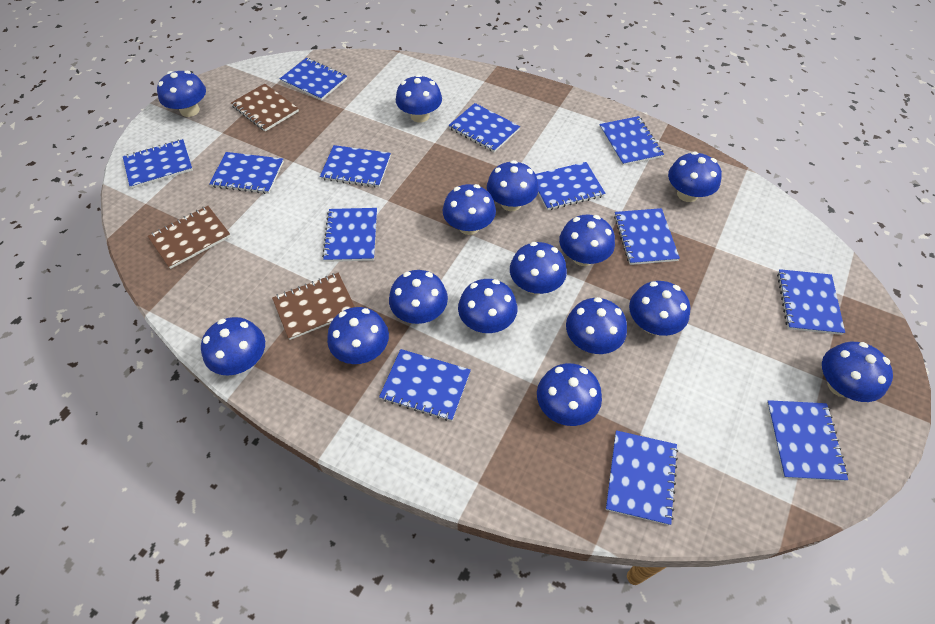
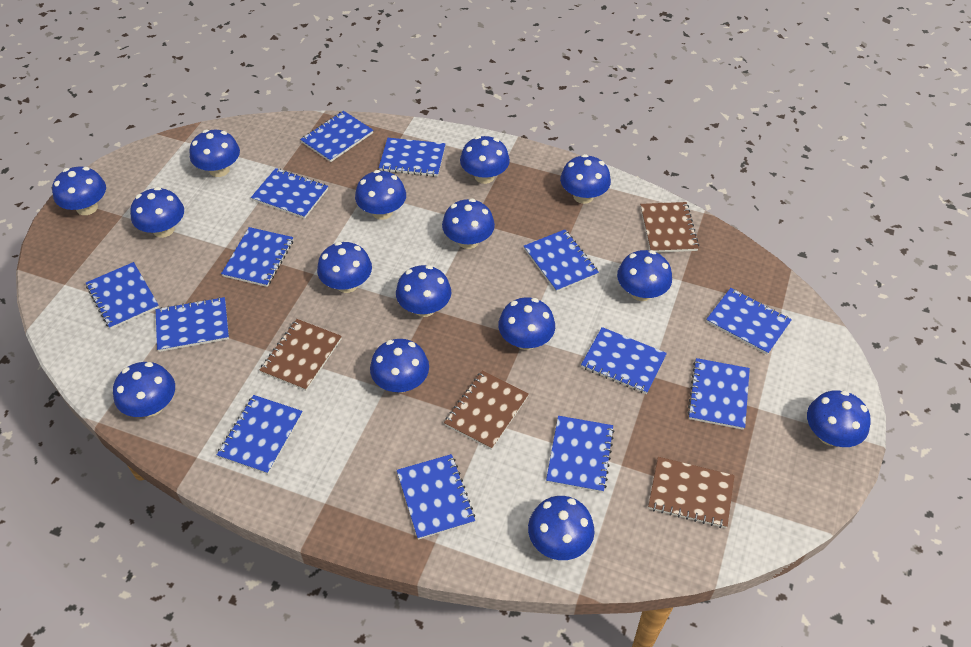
brown notebook: 3 -> 4

